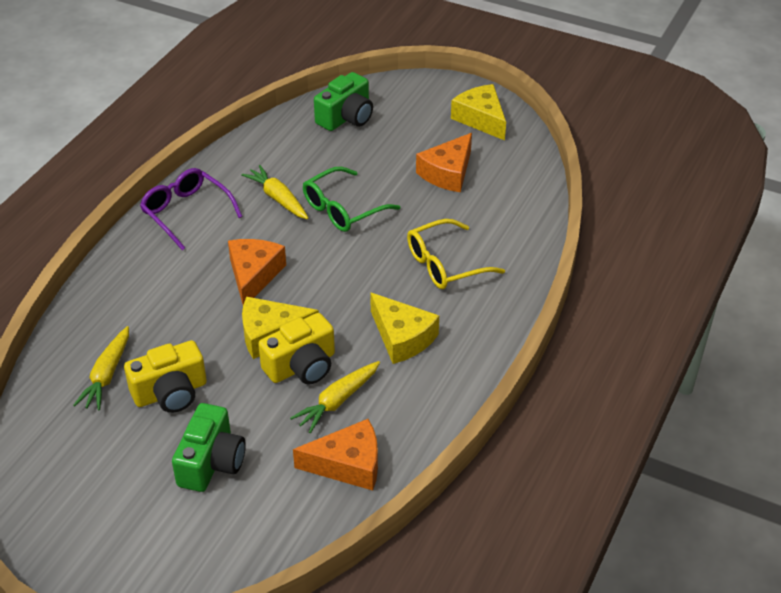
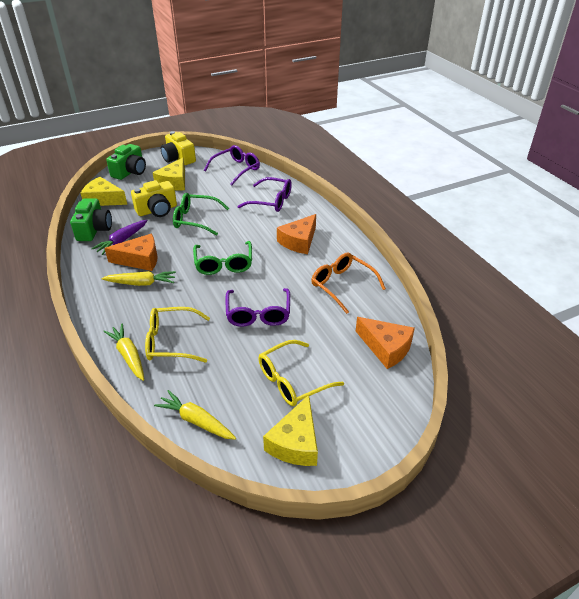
green glasses: 1 -> 2
orange glasses: 0 -> 1
purple carrot: 0 -> 1
purple glasses: 1 -> 3
yellow glasses: 1 -> 2

